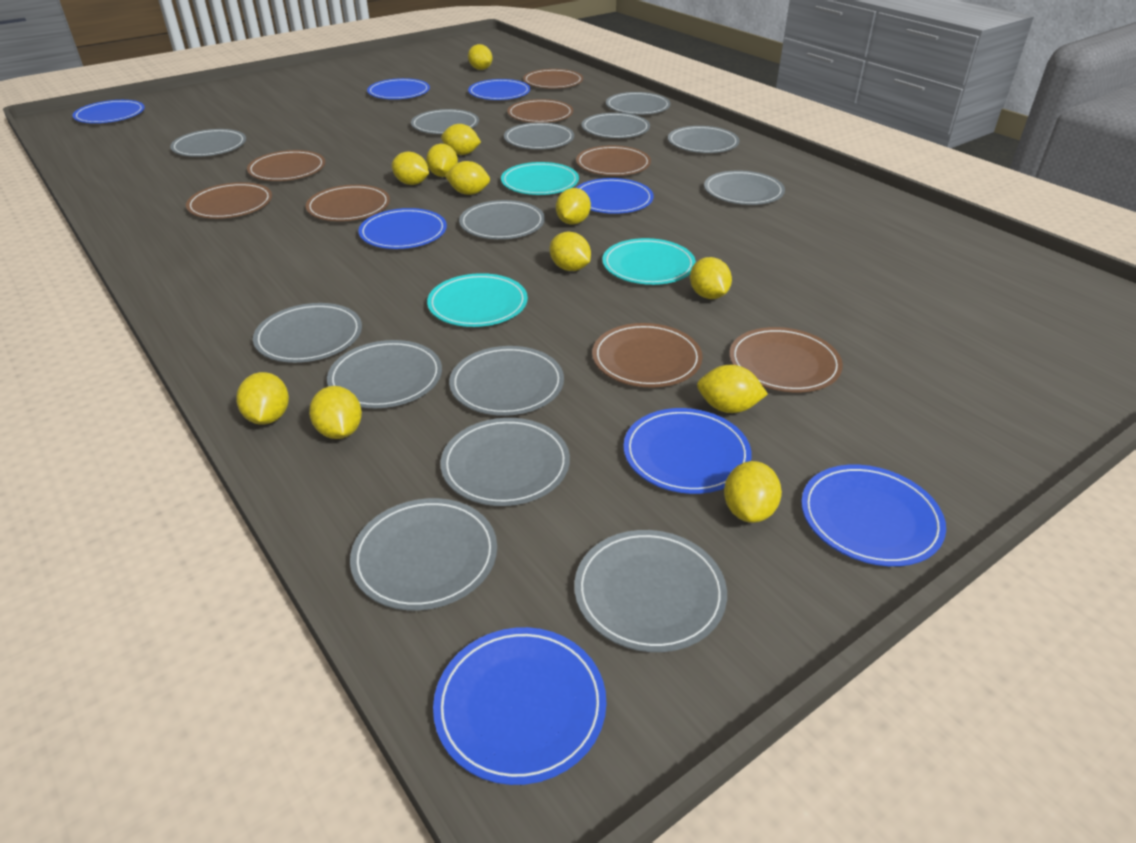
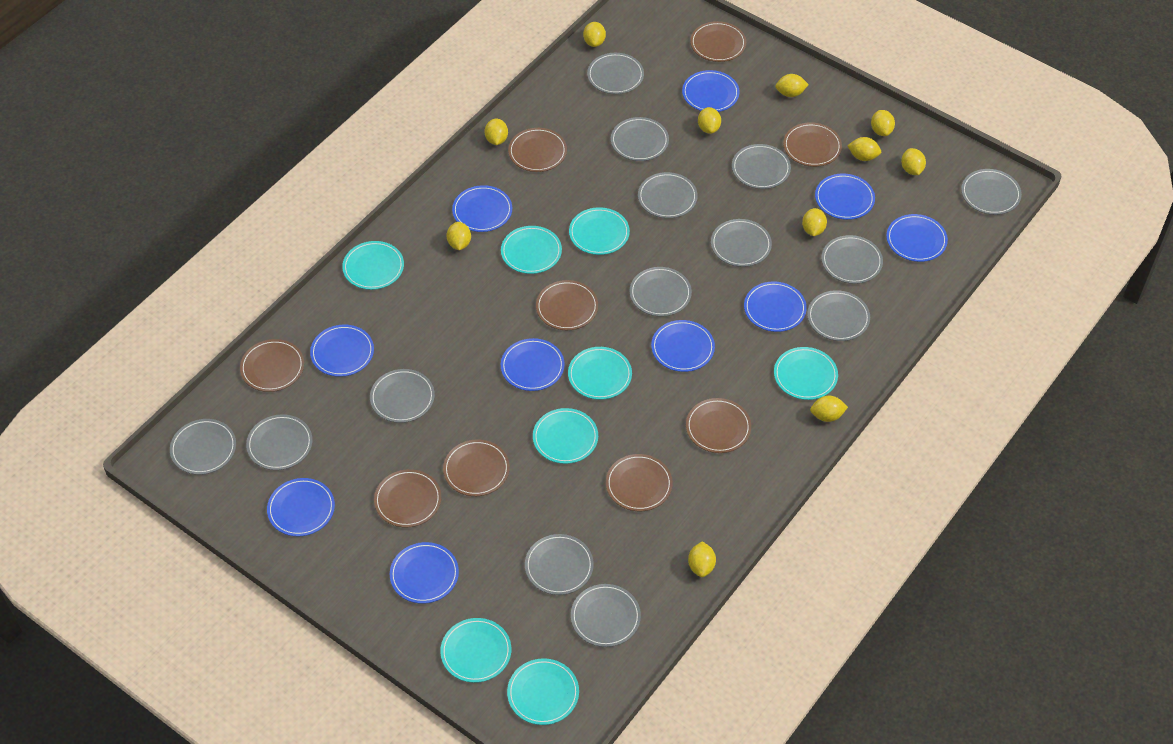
blue plate: 8 -> 10
brown plate: 8 -> 9
turquoise plate: 3 -> 8
yellow lemon: 12 -> 11

